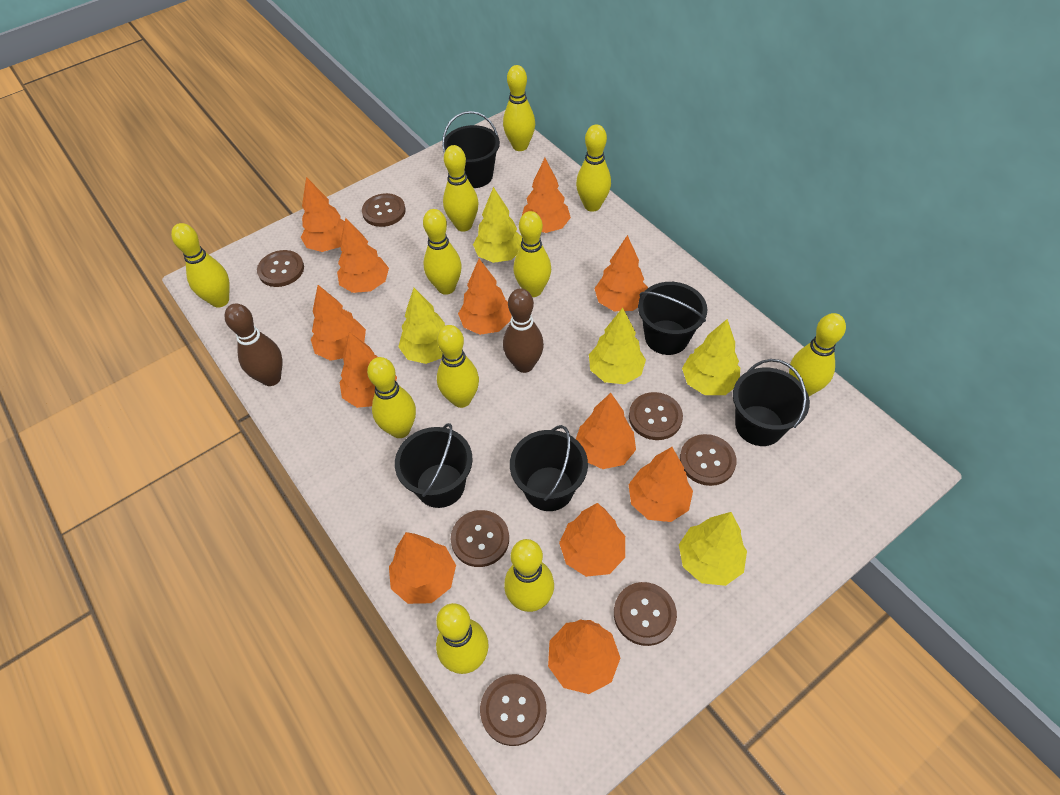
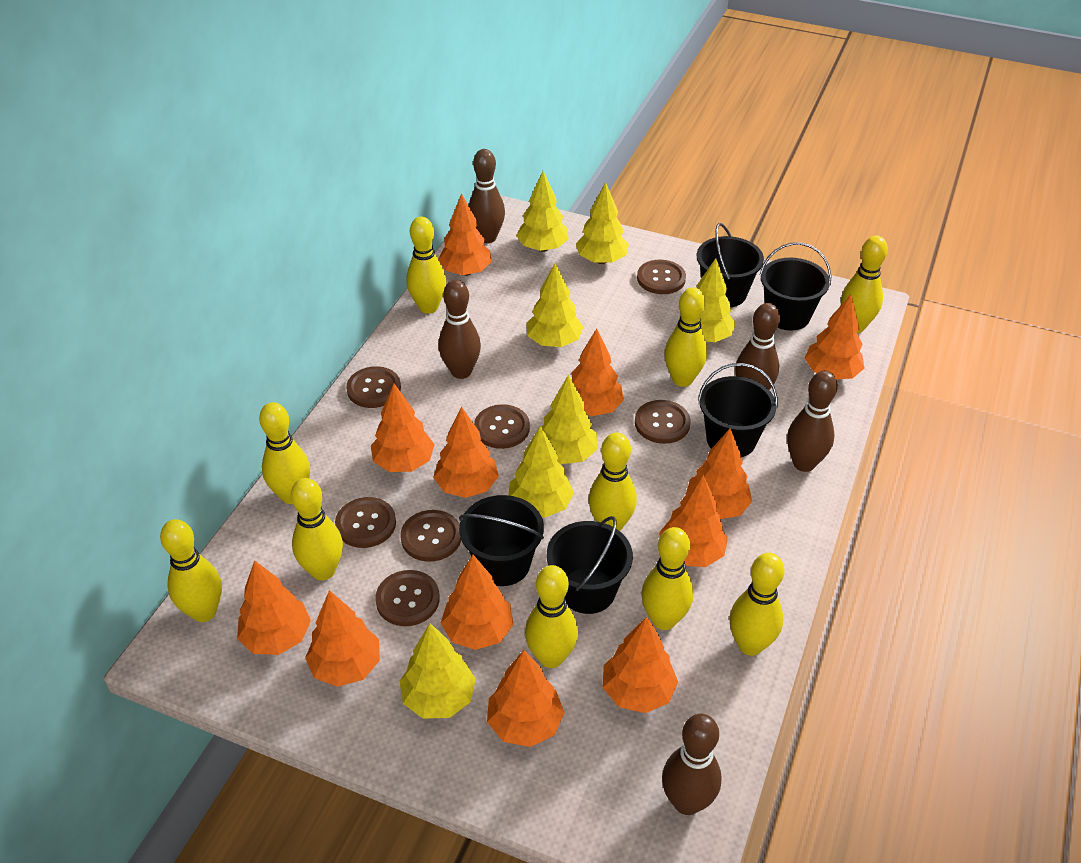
brown bowling pin: 2 -> 5
yellow bowling pin: 11 -> 10
yellow tree: 5 -> 7

